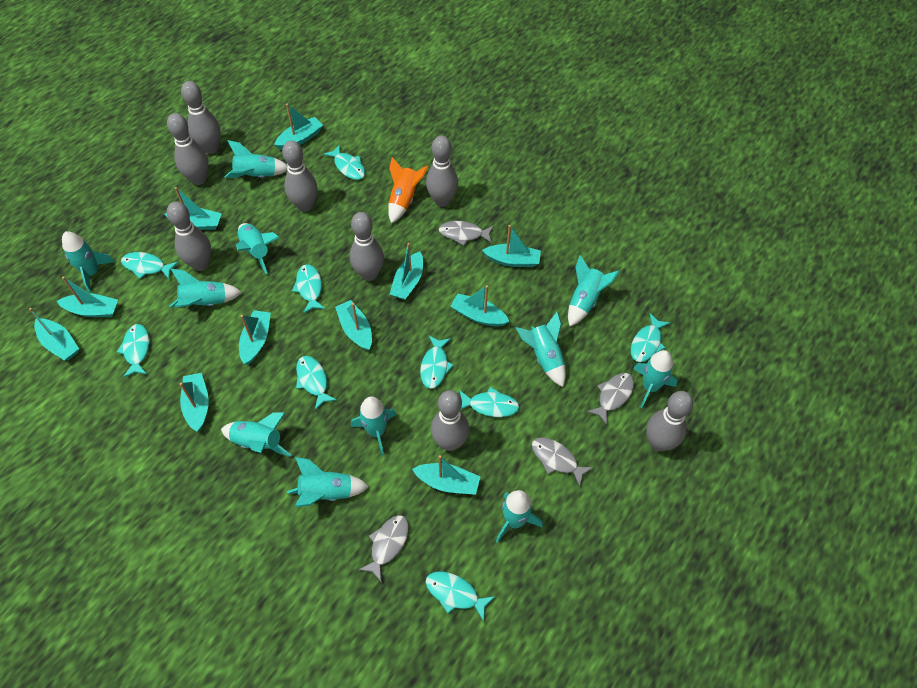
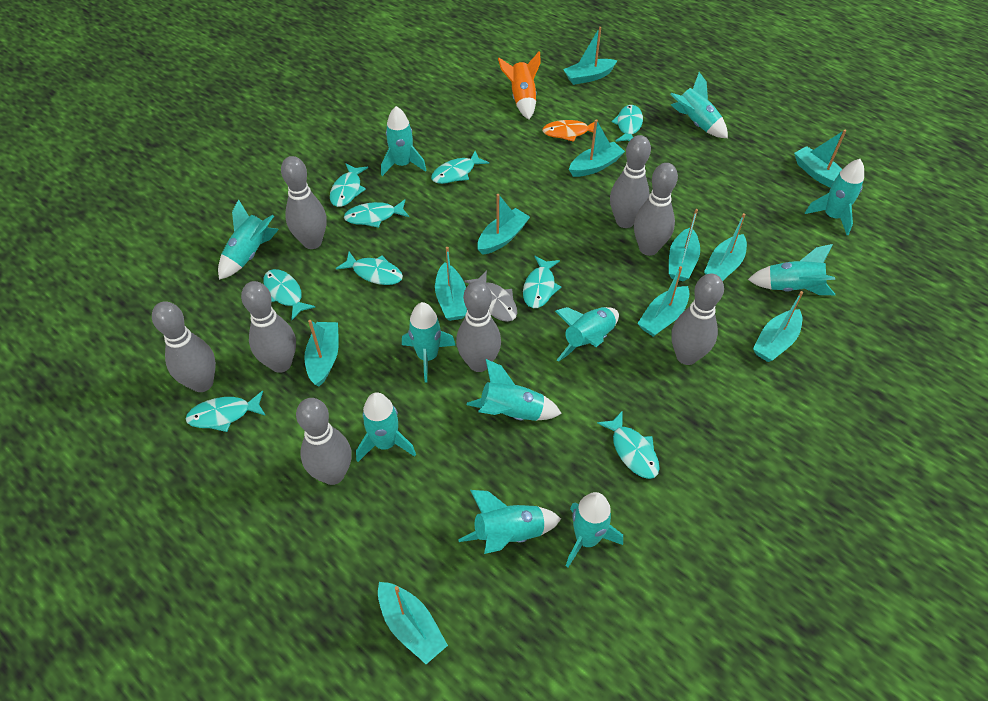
grey fish: 4 -> 1
orange fish: 0 -> 1

